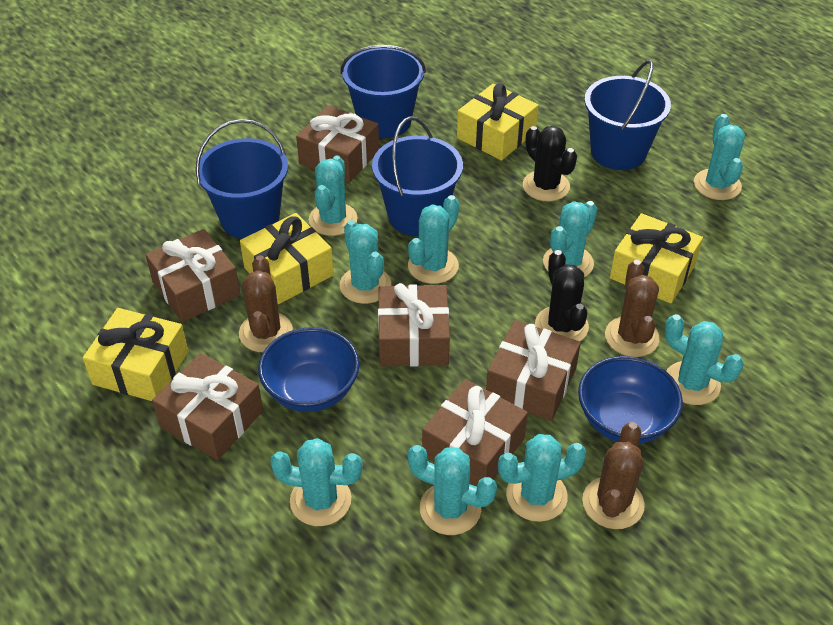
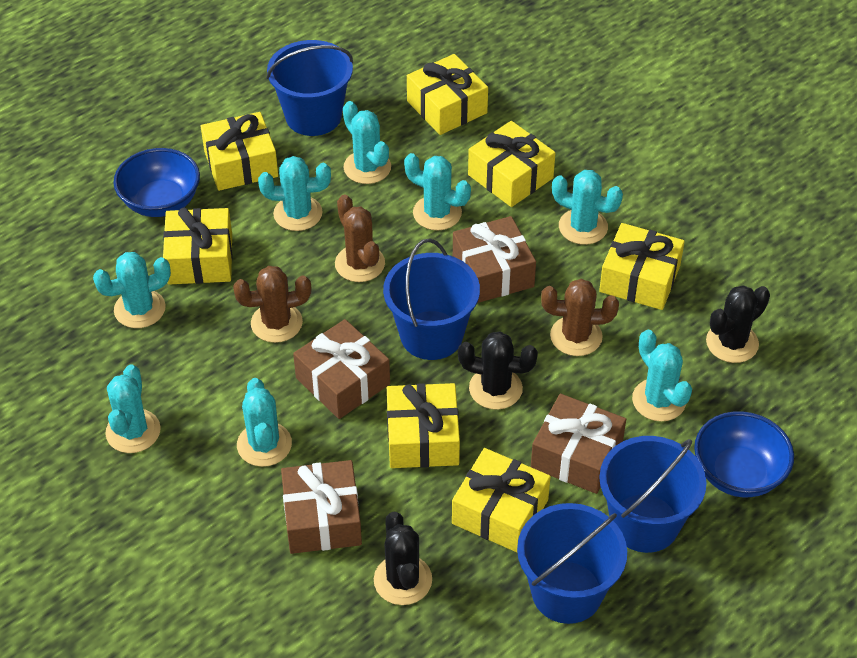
black cactus: 2 -> 3
brown gift: 6 -> 4
turquoise cactus: 9 -> 8
yellow gift: 4 -> 7

